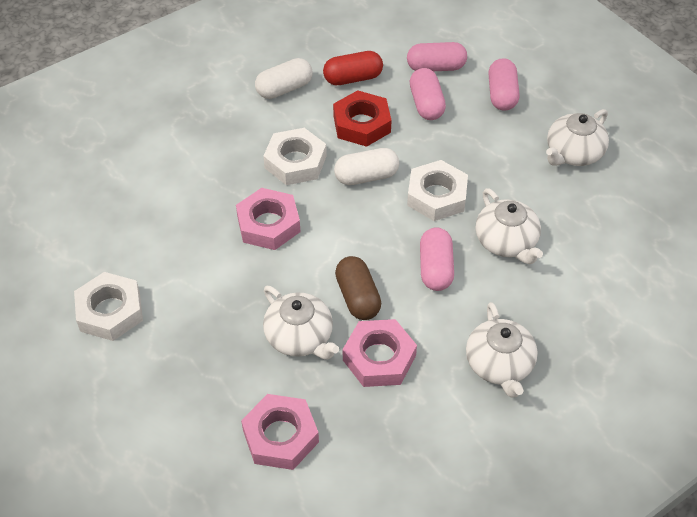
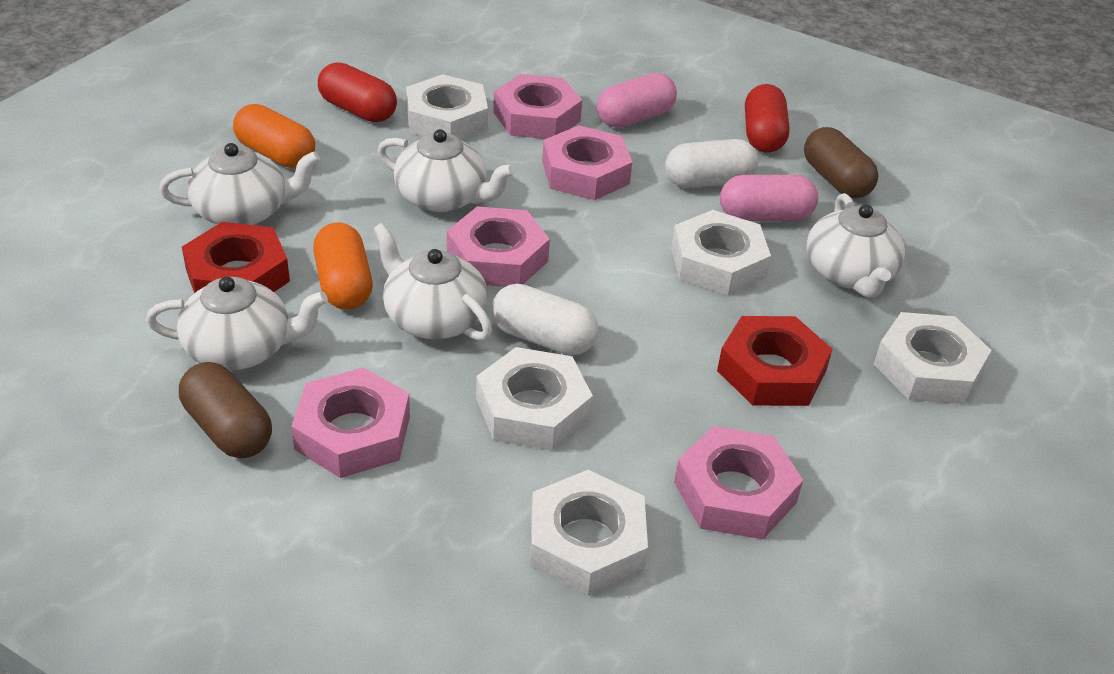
brown capsule: 1 -> 2
orange capsule: 0 -> 2
pink capsule: 4 -> 2
pink nut: 3 -> 5
red capsule: 1 -> 2
red nut: 1 -> 2
white nut: 3 -> 5
white teapot: 4 -> 5

